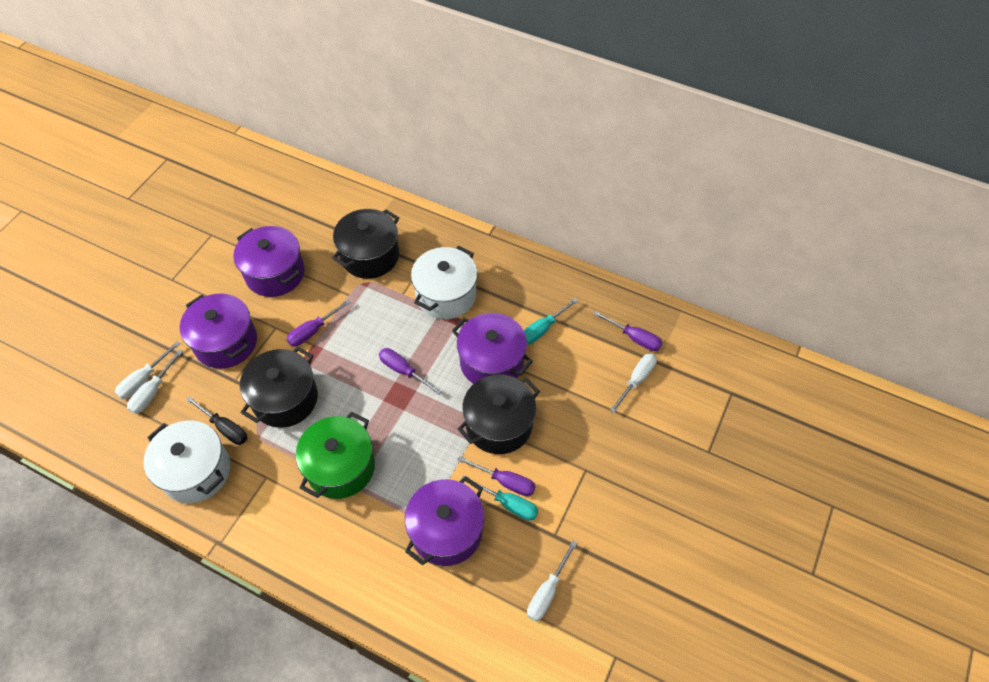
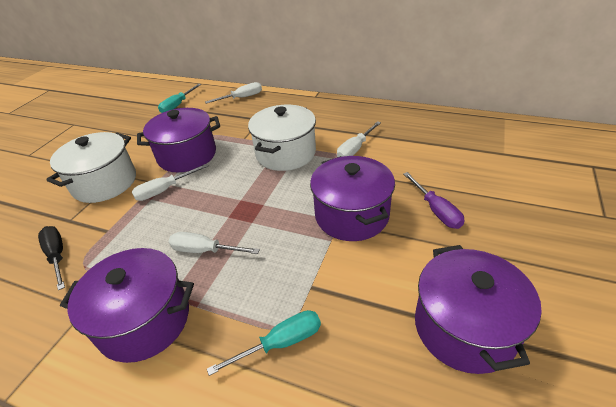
black pot: 3 -> 0
green pot: 1 -> 0
purple screwdriver: 4 -> 1

